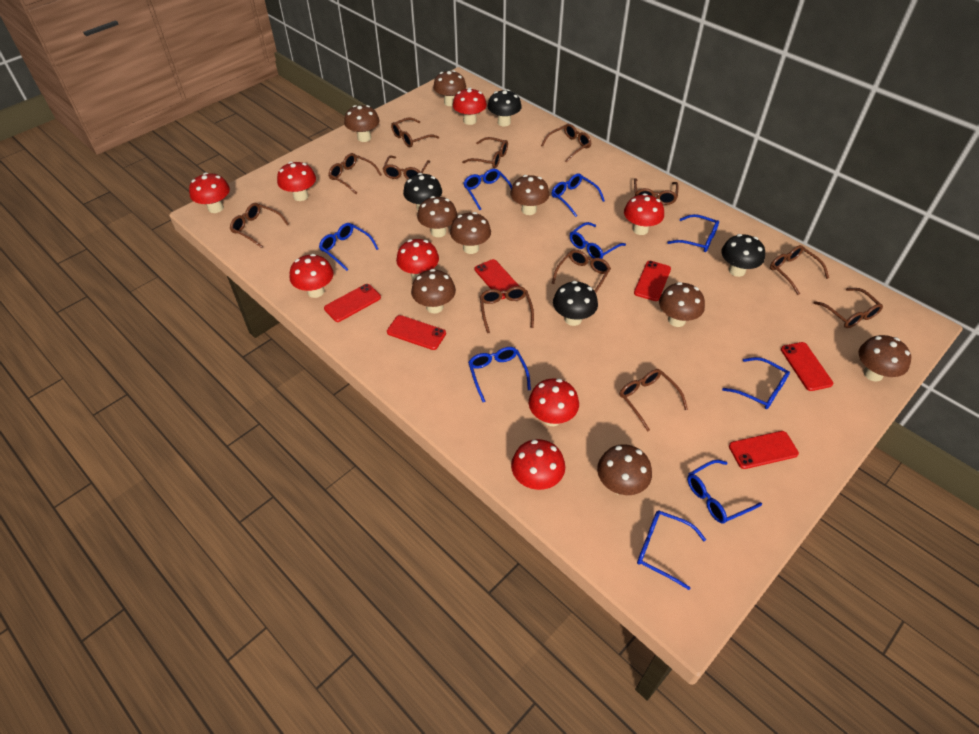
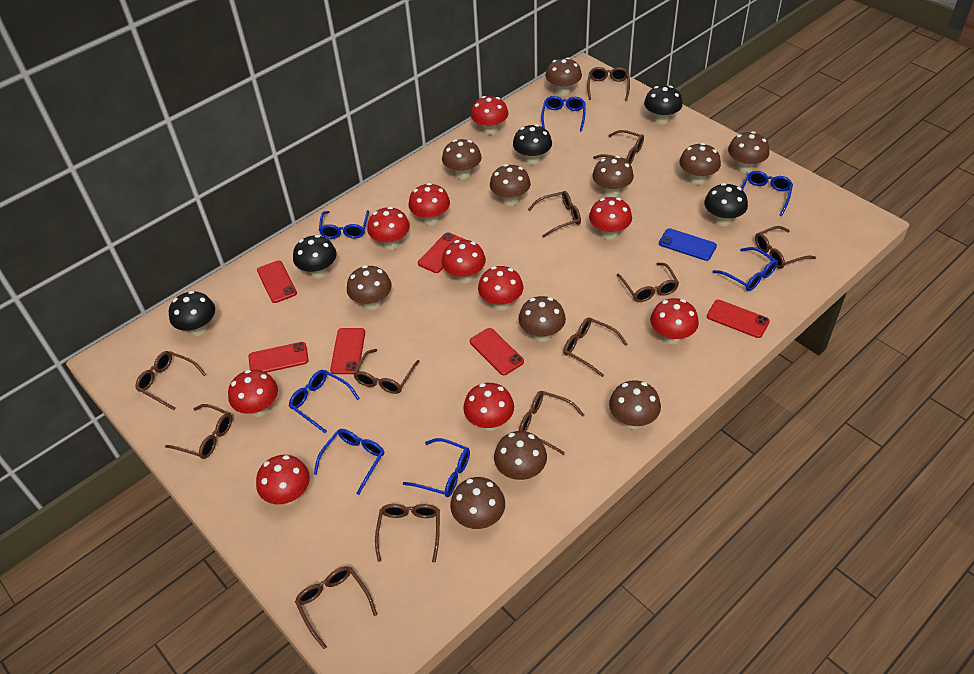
black mushroom: 4 -> 5
blue glasses: 9 -> 7
blue phone: 0 -> 1
brown mushroom: 9 -> 11
red mushroom: 8 -> 10

